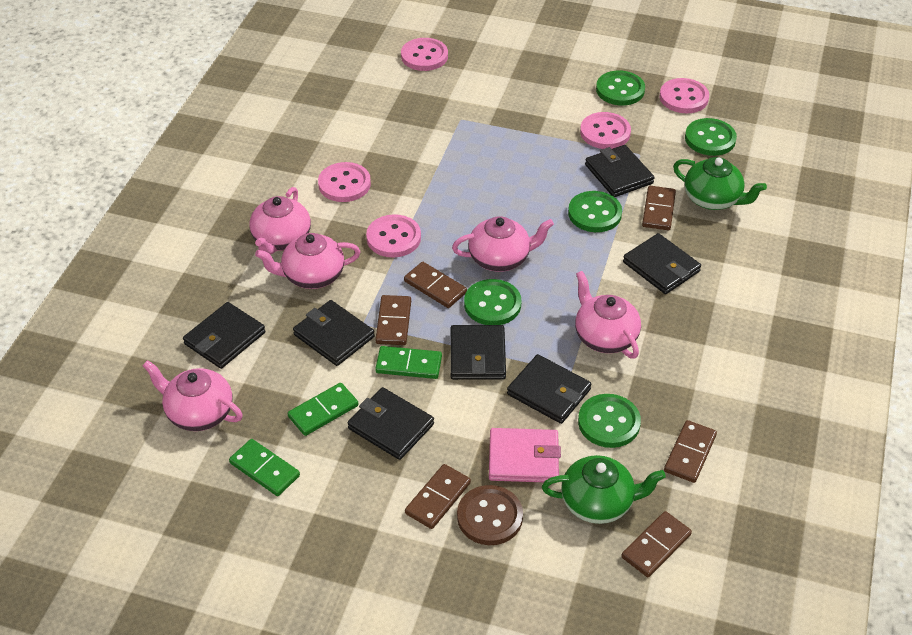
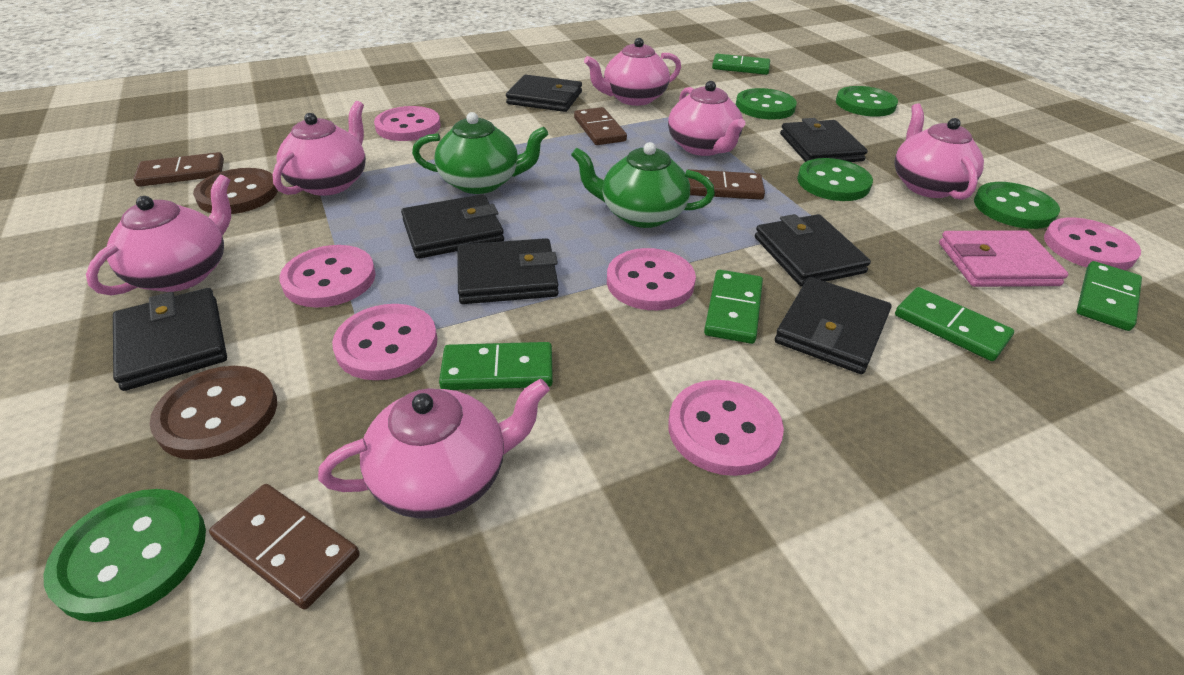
brown button: 1 -> 2
brown domino: 6 -> 4
green domino: 3 -> 5
pink button: 5 -> 6
pink teapot: 5 -> 6

